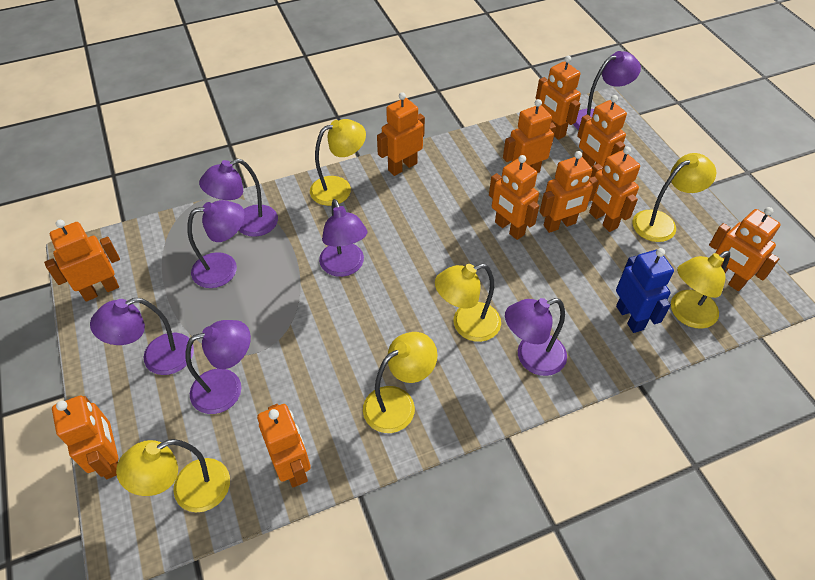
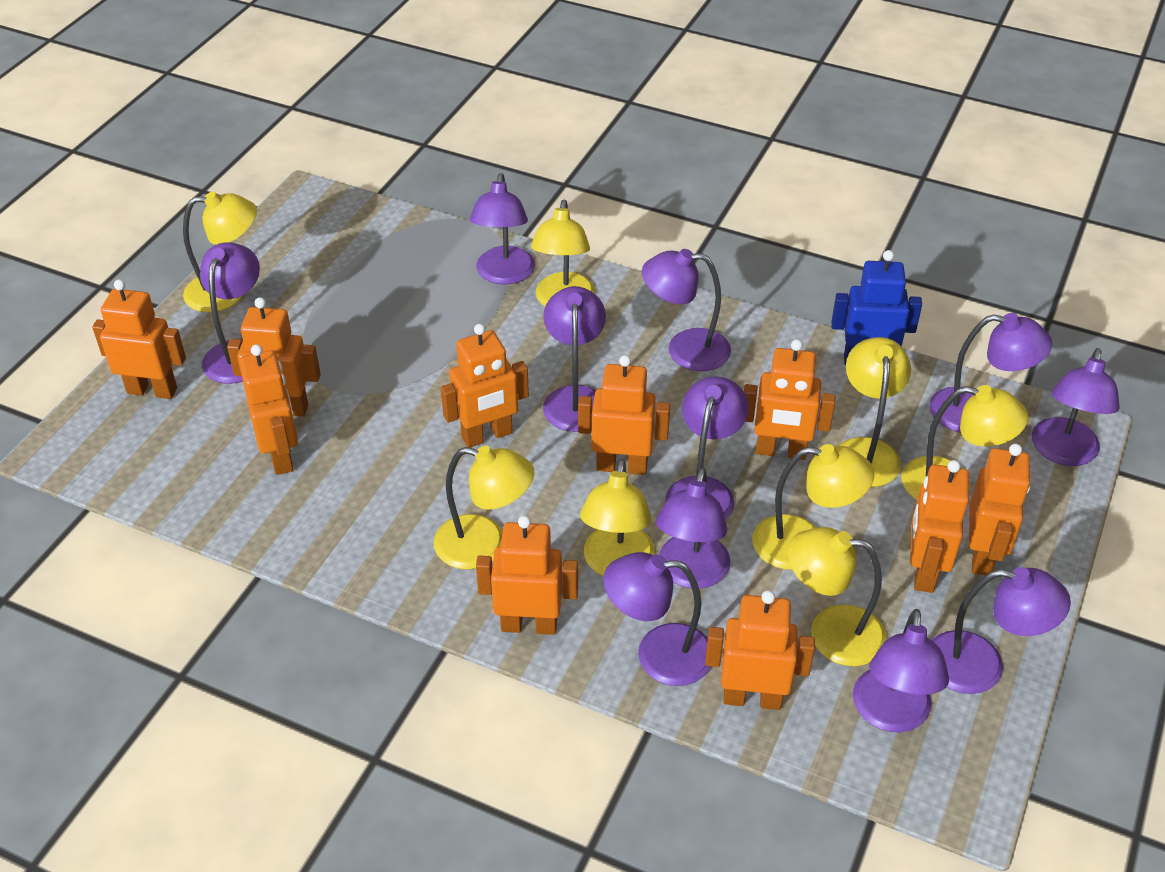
orange robot: 11 -> 10
purple lamp: 7 -> 11
yellow lamp: 6 -> 8

